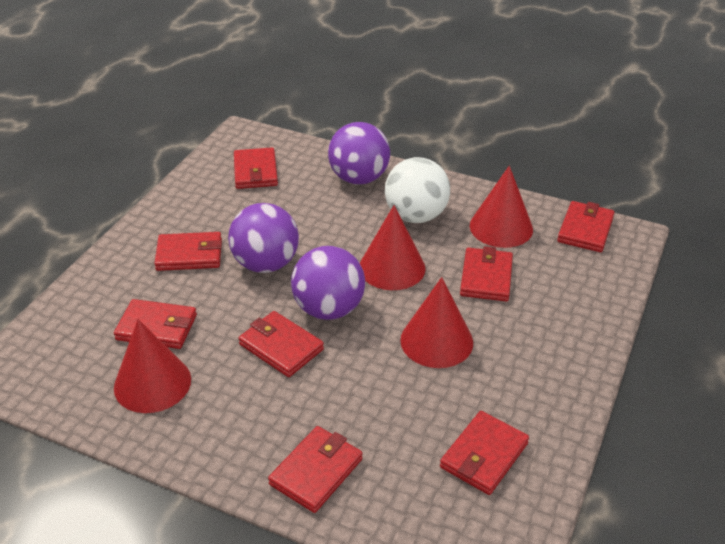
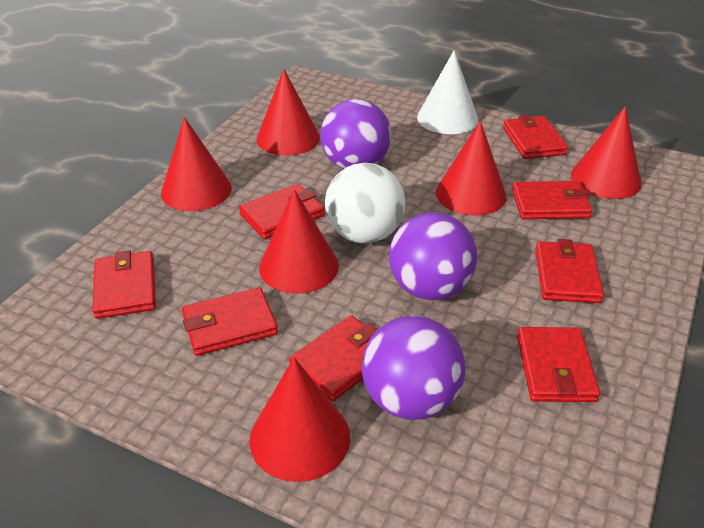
red cone: 4 -> 6
white cone: 0 -> 1

